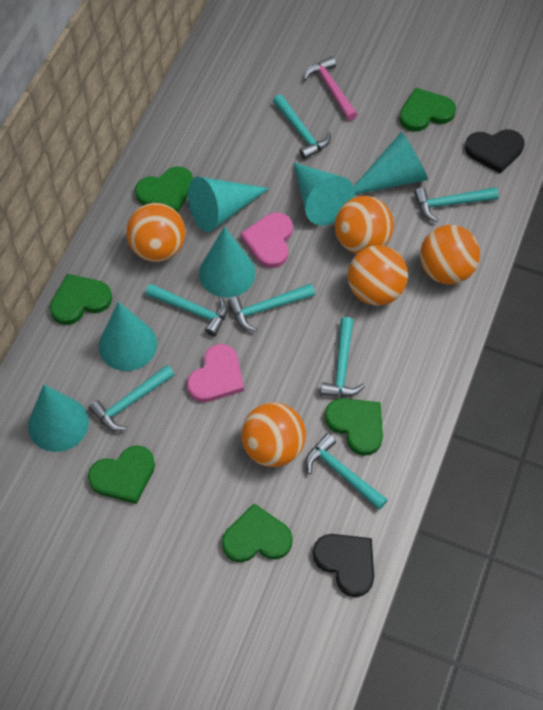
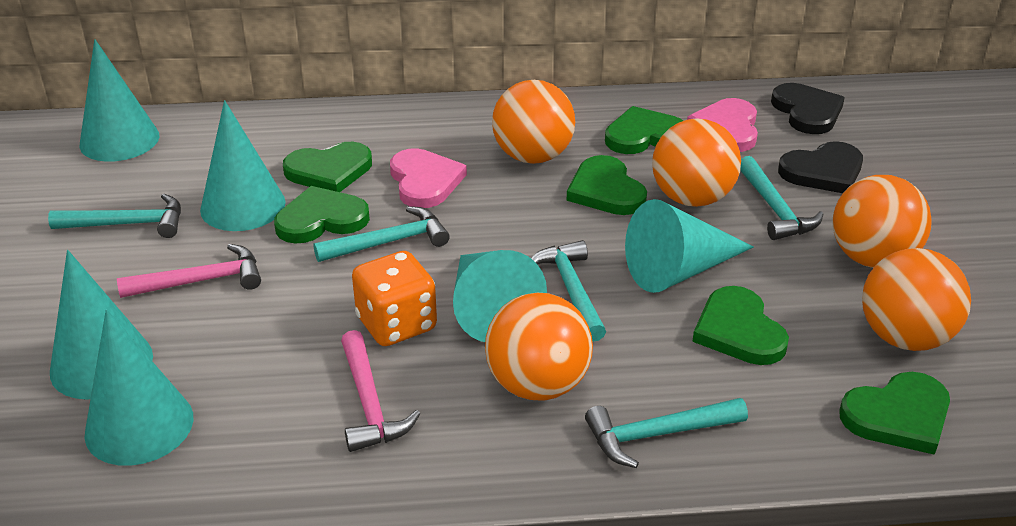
orange dice: 0 -> 1
pink hammer: 1 -> 2
turquoise hammer: 7 -> 5

